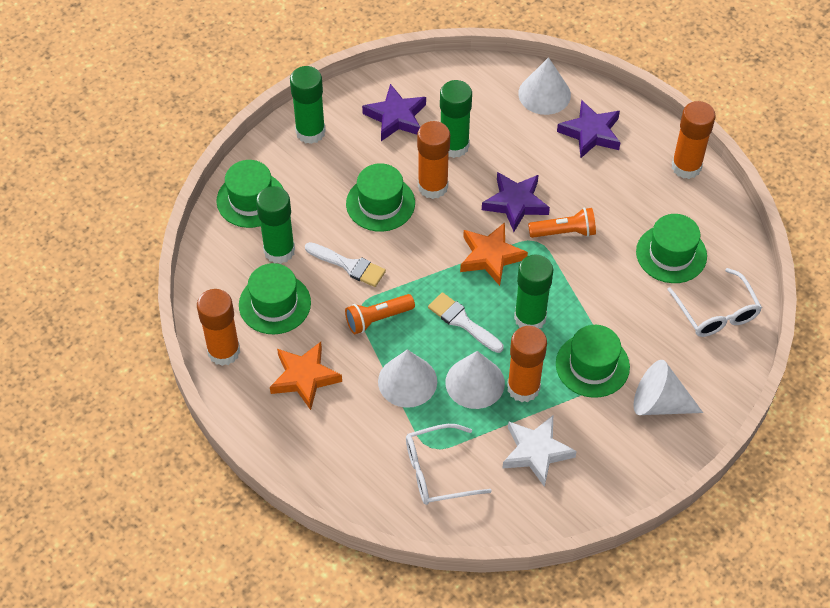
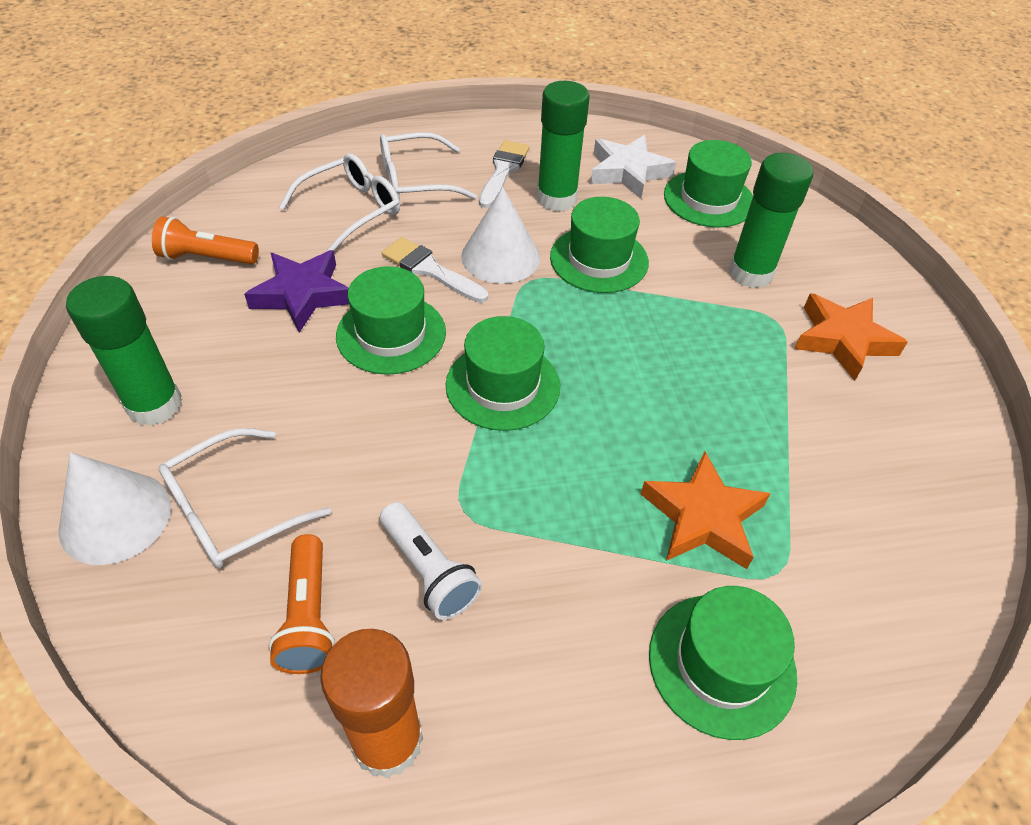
green glue stick: 4 -> 3
orange glue stick: 4 -> 1
purple star: 3 -> 1
white cone: 4 -> 2
white flashlight: 0 -> 1
white glasses: 2 -> 3

